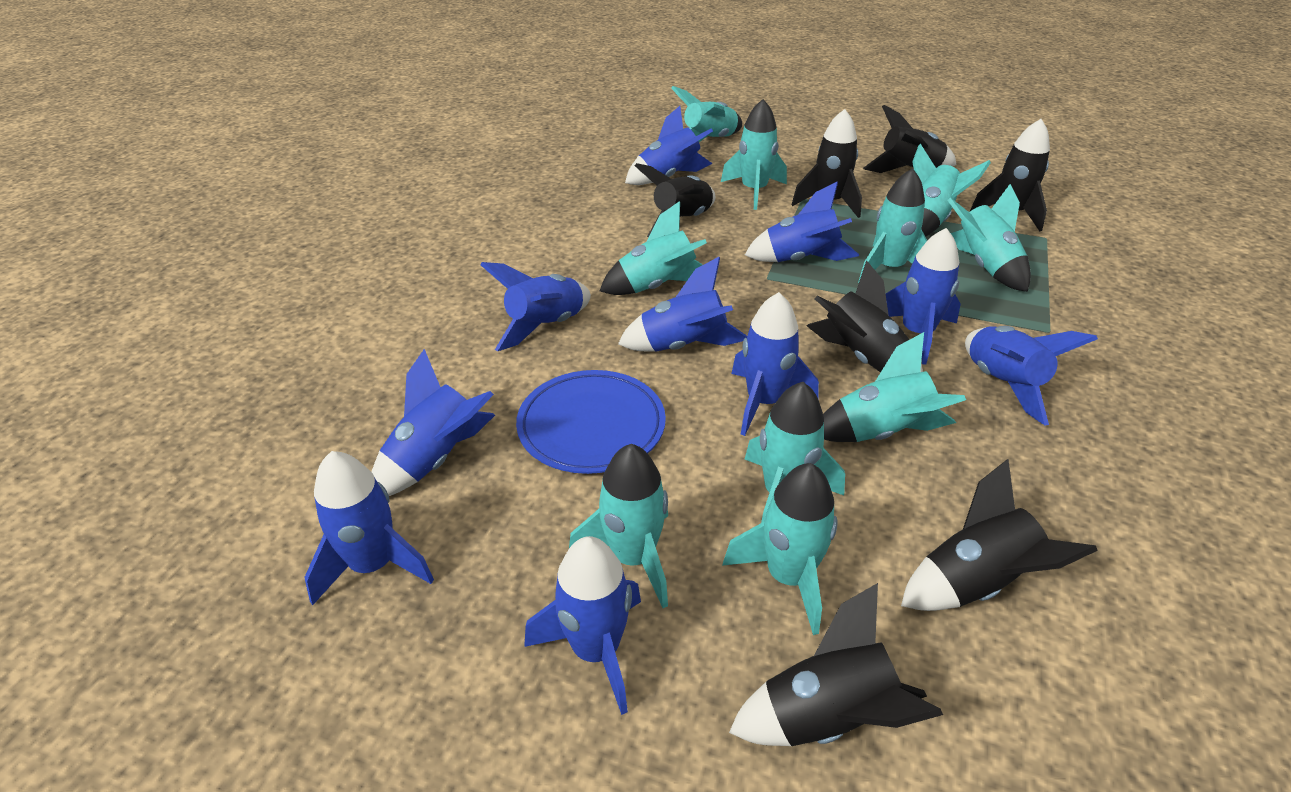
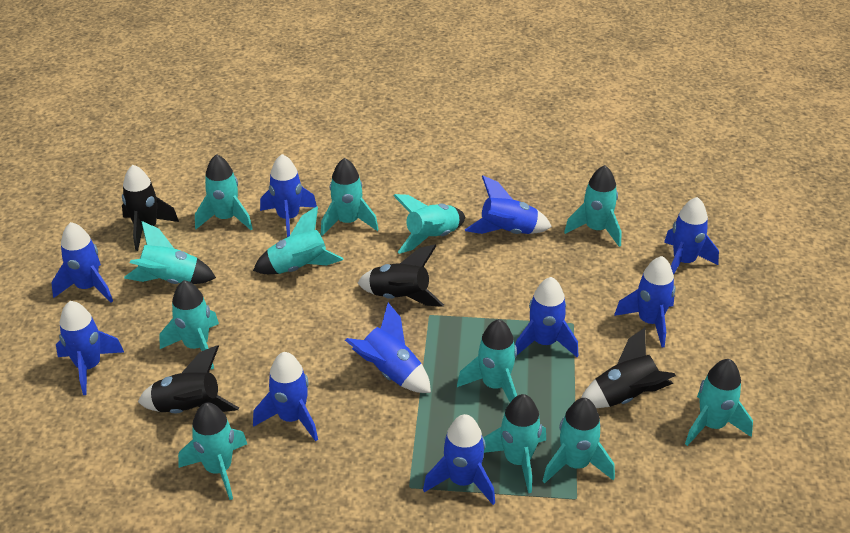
black rocket: 7 -> 4
blue plate: 1 -> 0
turquoise rocket: 10 -> 12

